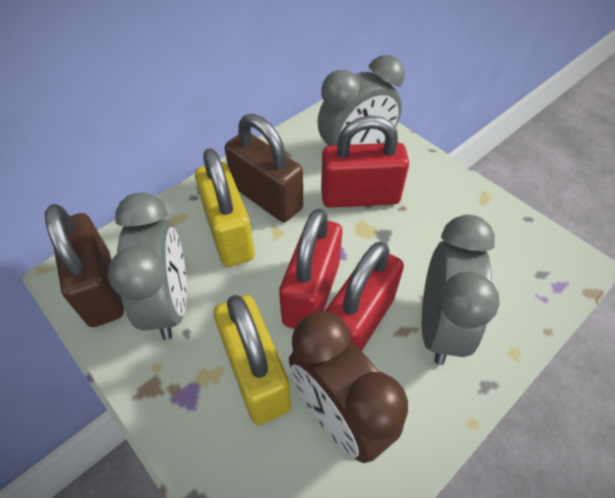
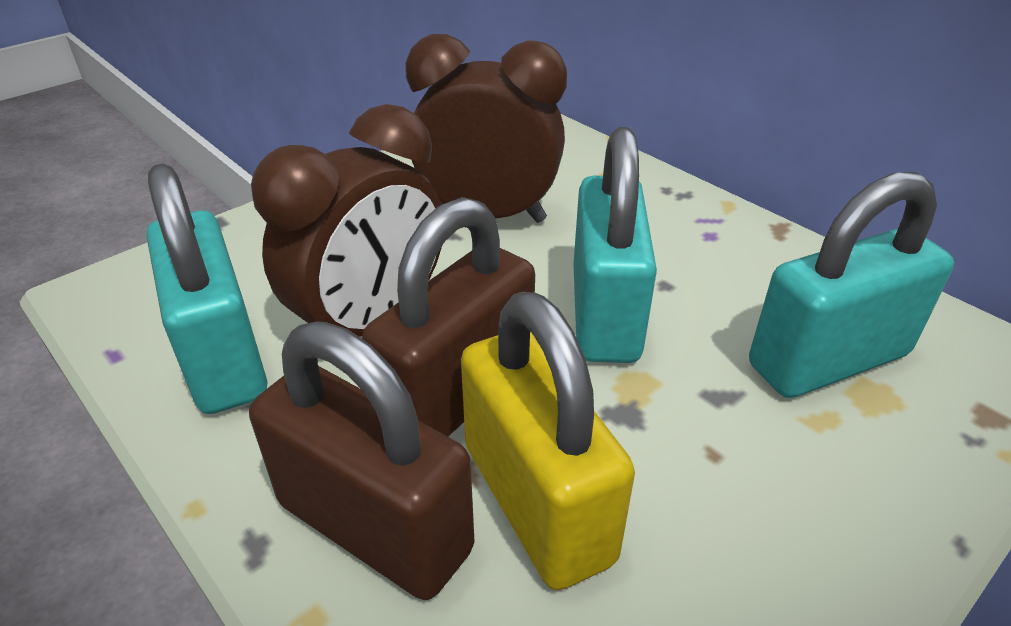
brown clock: 1 -> 2
grey clock: 3 -> 0
red padlock: 3 -> 0
turquoise padlock: 0 -> 3
yellow padlock: 2 -> 1

